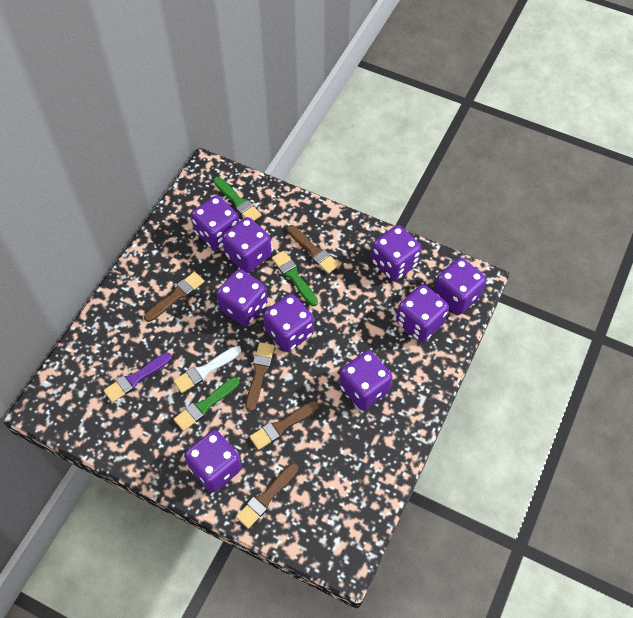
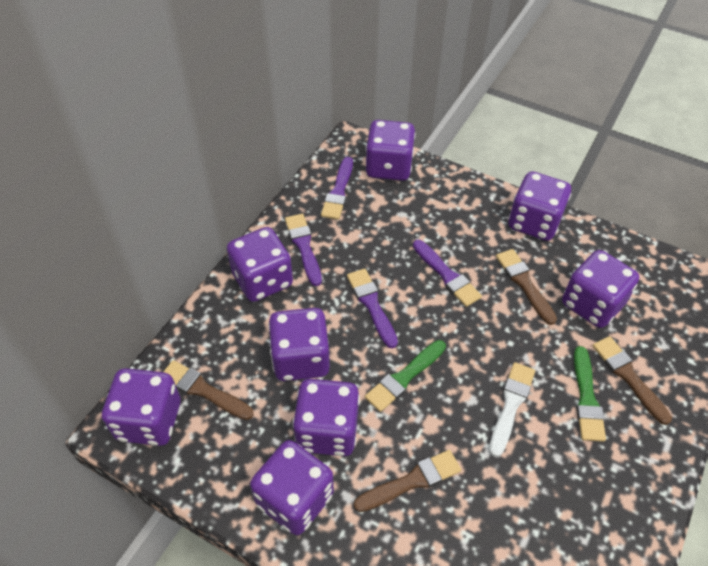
brown brush: 5 -> 4
green brush: 3 -> 2
purple brush: 1 -> 4
purple dice: 9 -> 8

